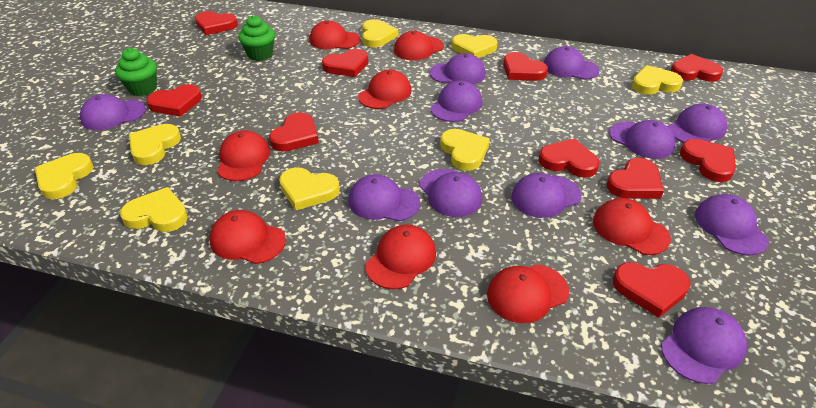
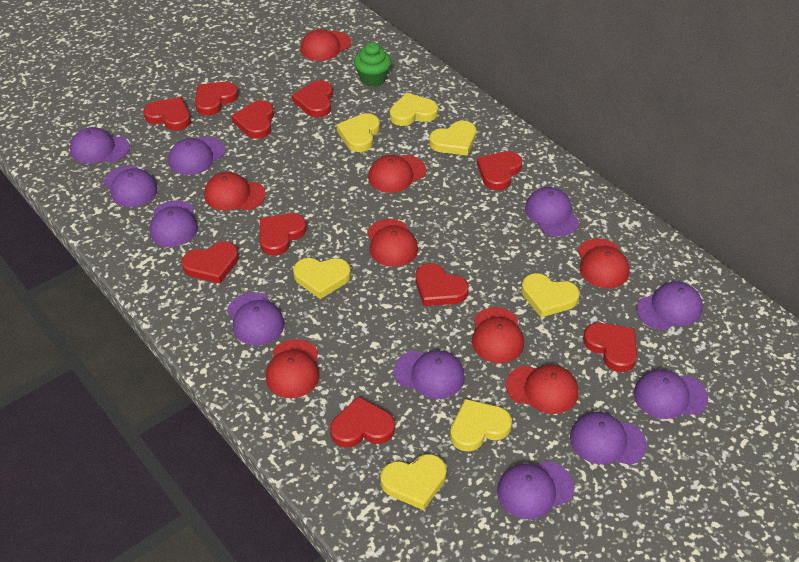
green cupcake: 2 -> 1
yellow heart: 8 -> 7

